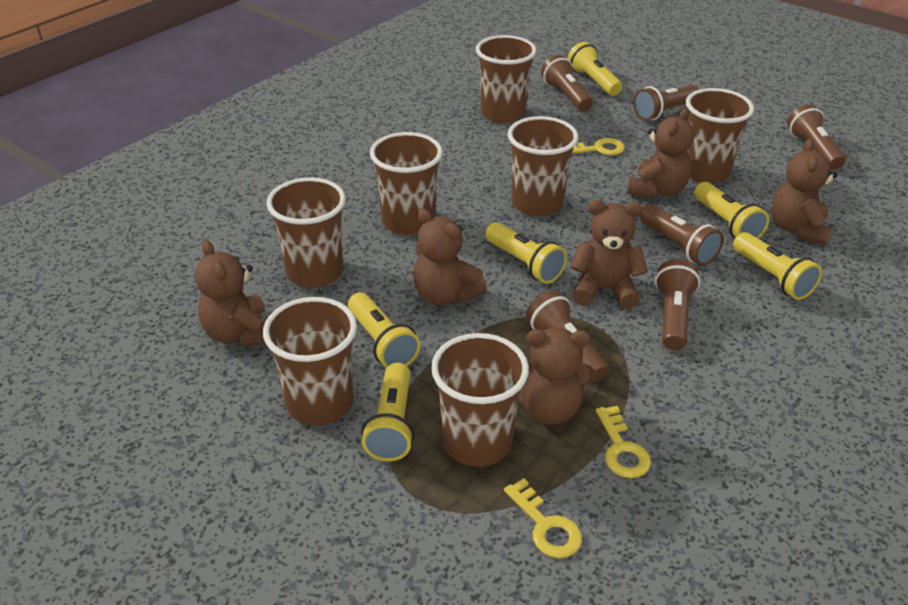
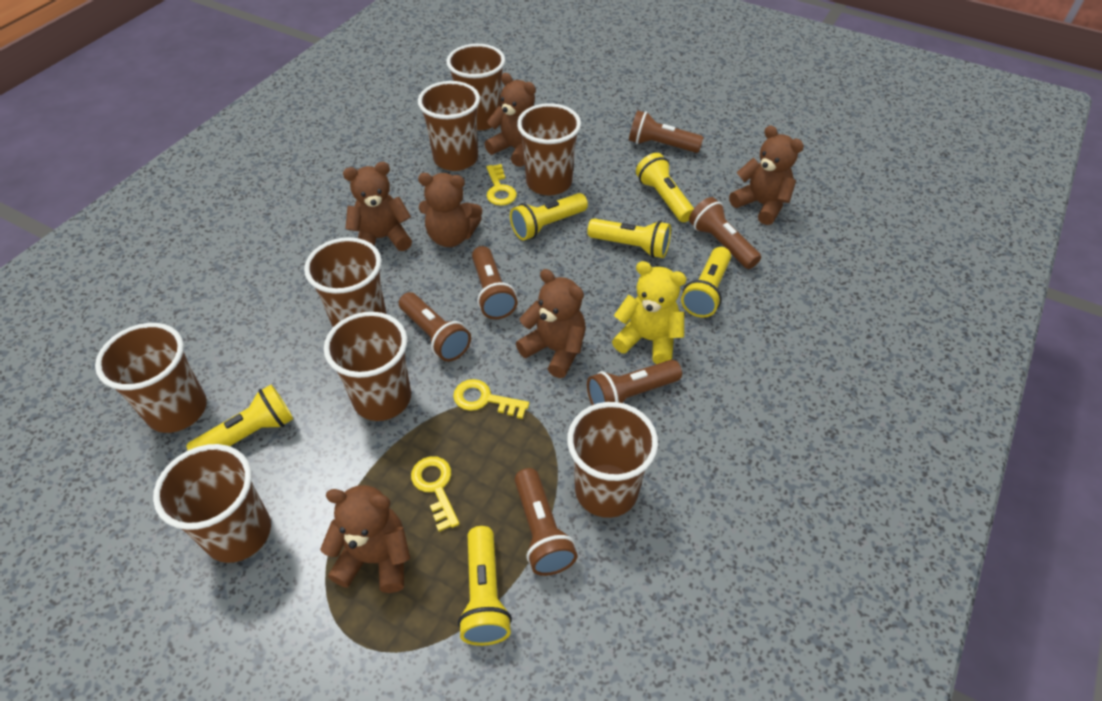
brown cup: 7 -> 8
yellow teddy bear: 0 -> 1

